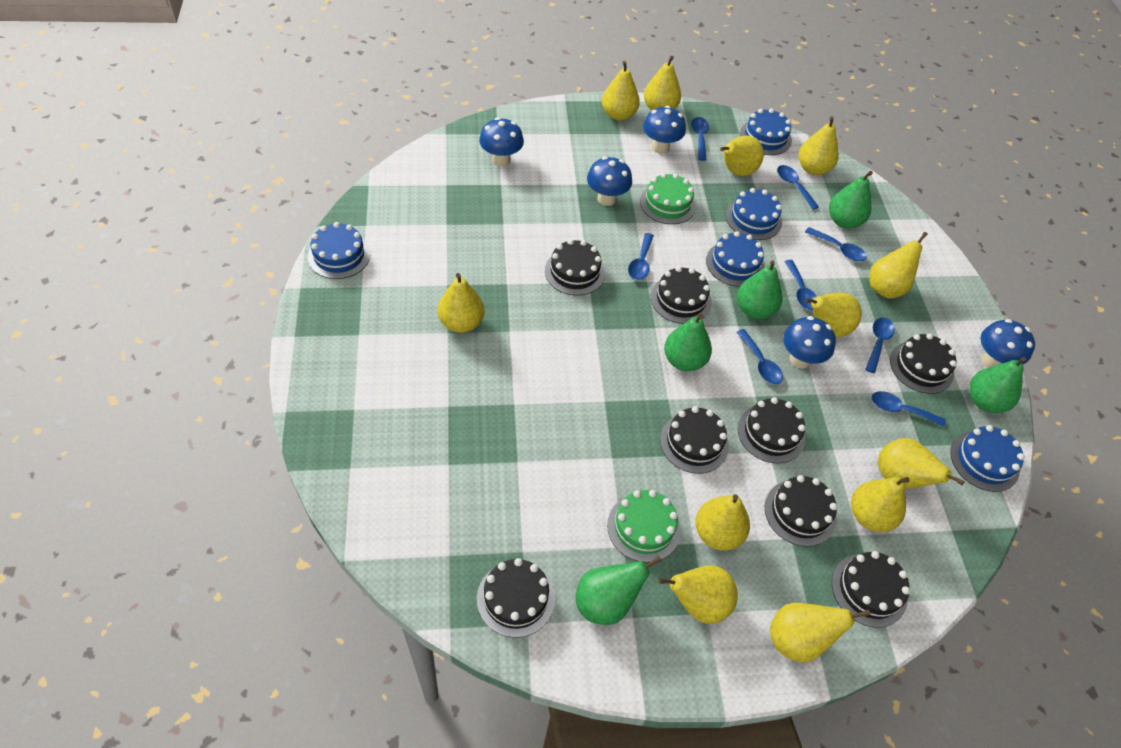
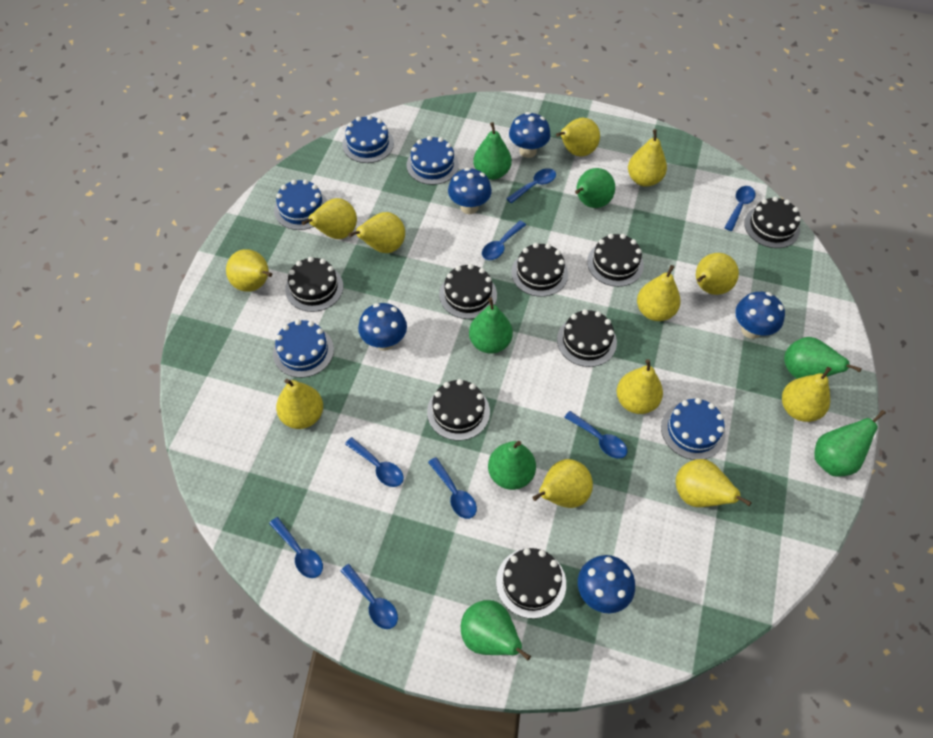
green cake: 2 -> 0
green pear: 5 -> 7

